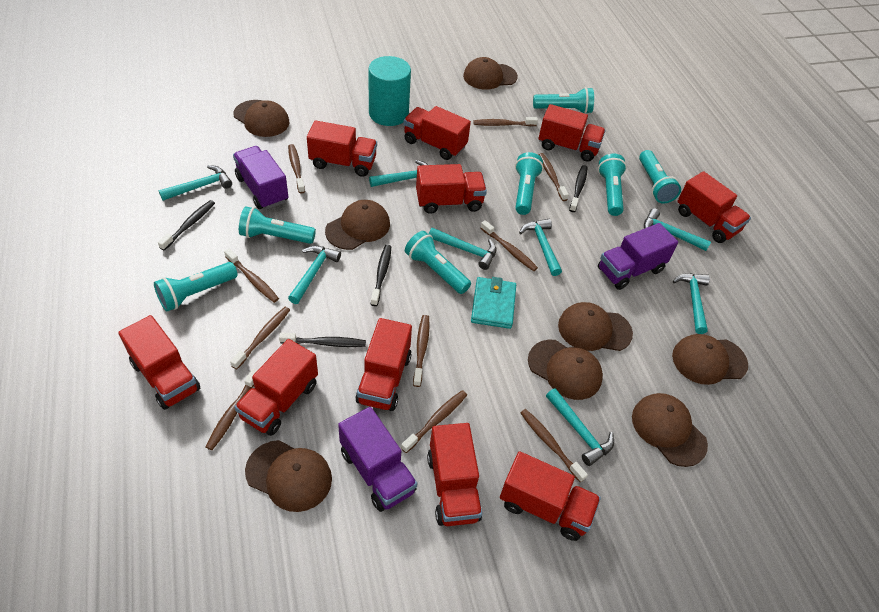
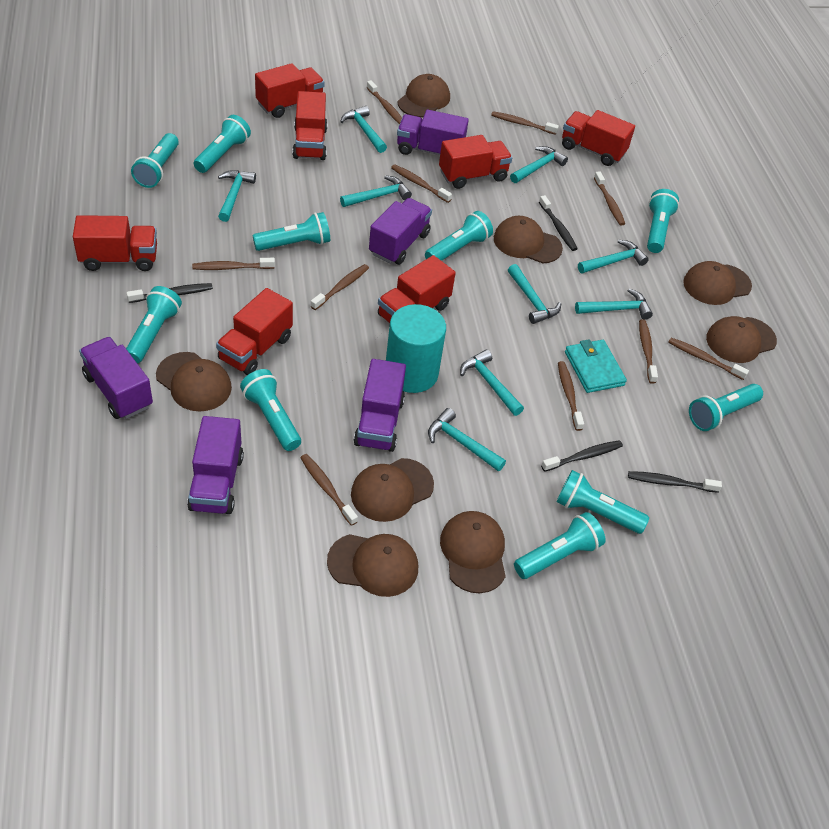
purple truck: 3 -> 5
red truck: 10 -> 7
turquoise flashlight: 7 -> 10
turquoise hammer: 8 -> 9

